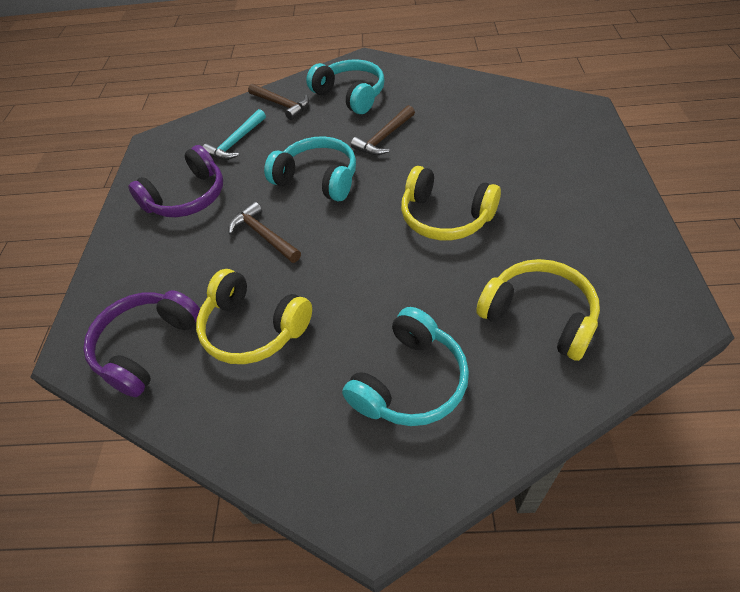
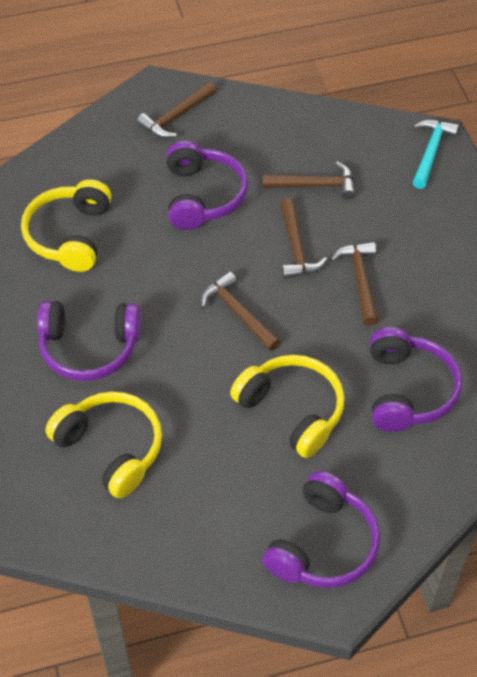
brown hammer: 3 -> 5
purple headphones: 2 -> 4
turquoise headphones: 3 -> 0

